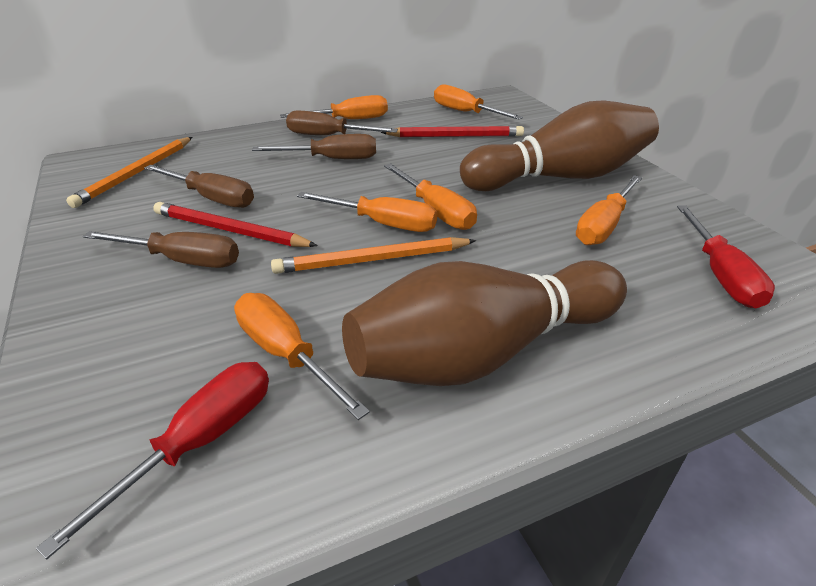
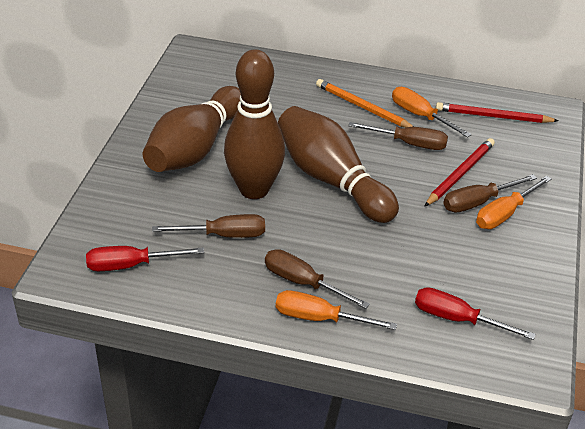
brown bowling pin: 2 -> 3
orange pencil: 2 -> 1
orange screwdriver: 6 -> 3

